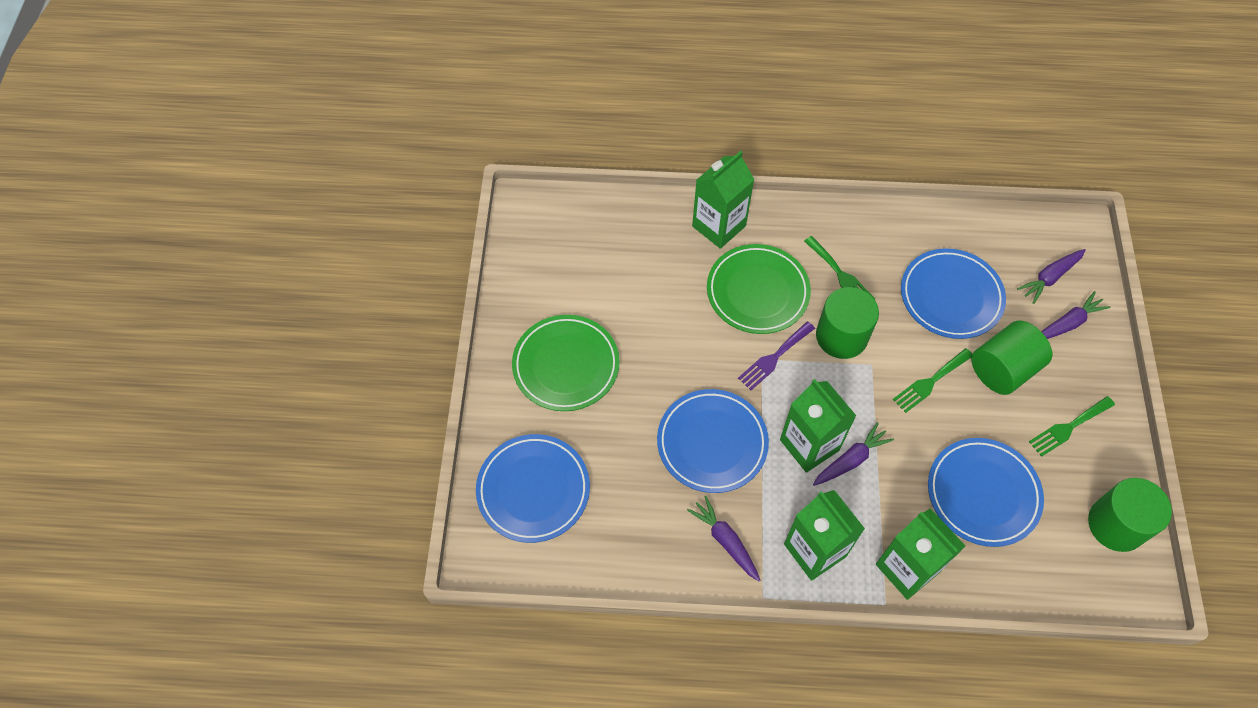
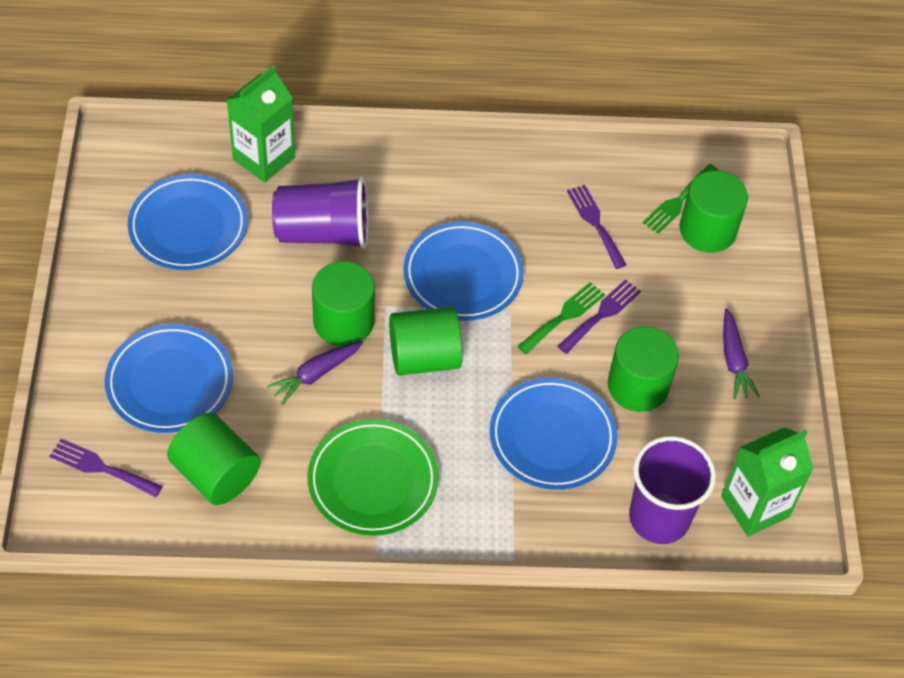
green carton: 4 -> 2
green cylinder: 3 -> 5
green fork: 3 -> 2
green plate: 2 -> 1
purple carrot: 4 -> 2
purple cup: 0 -> 2
purple fork: 1 -> 3

